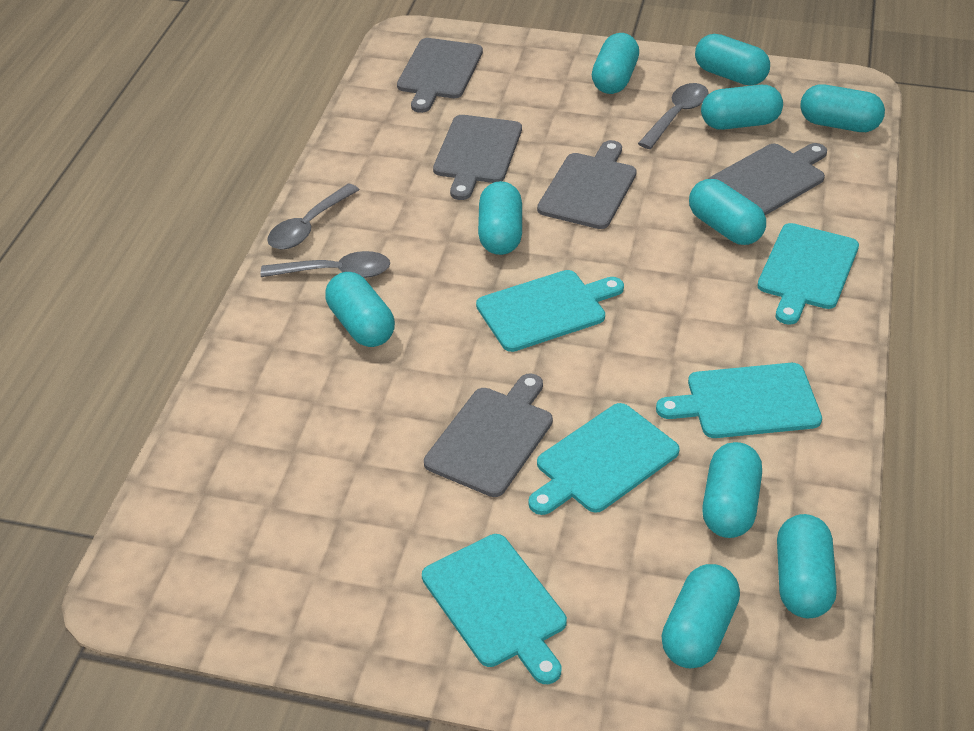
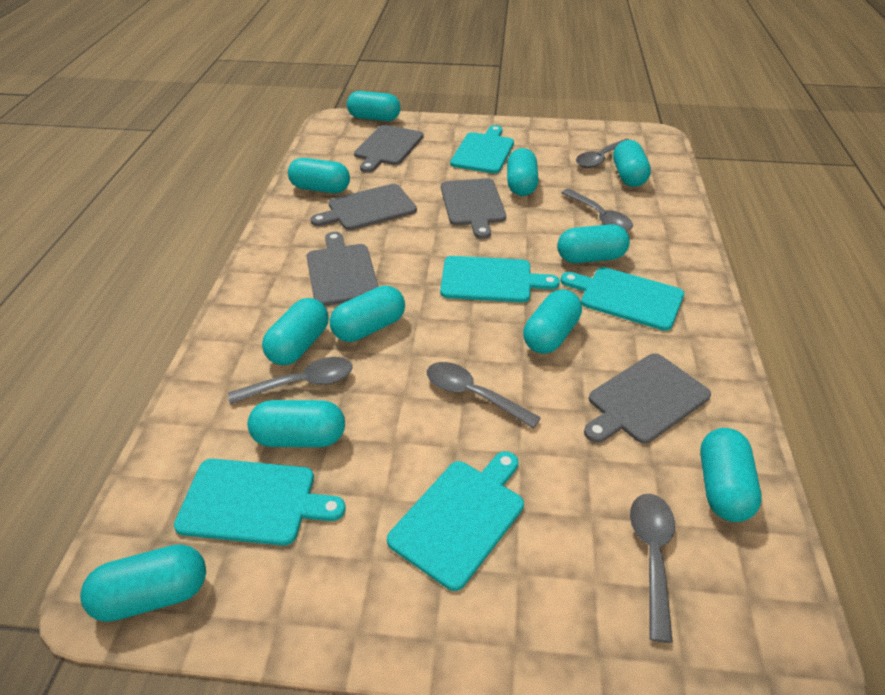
grey spoon: 3 -> 5
turquoise capsule: 10 -> 11

